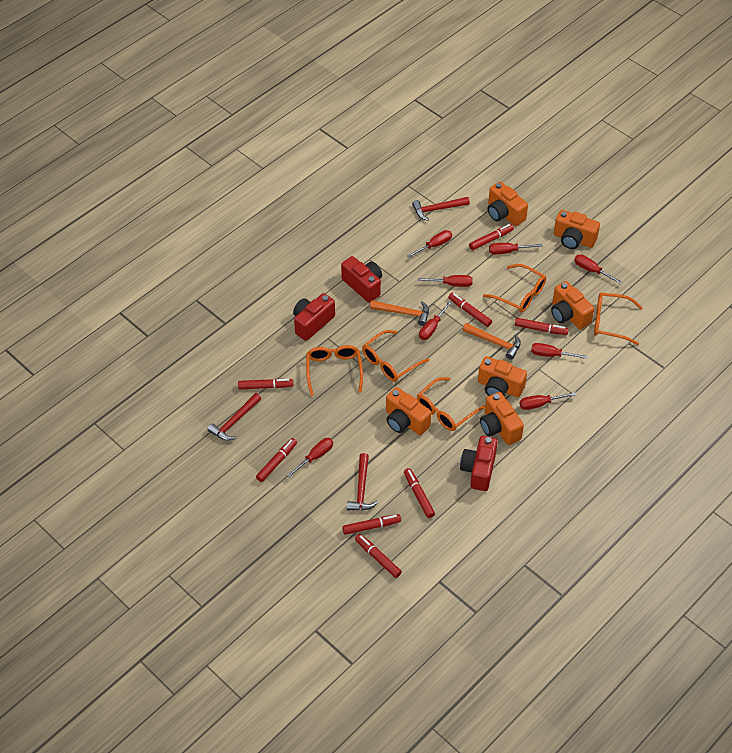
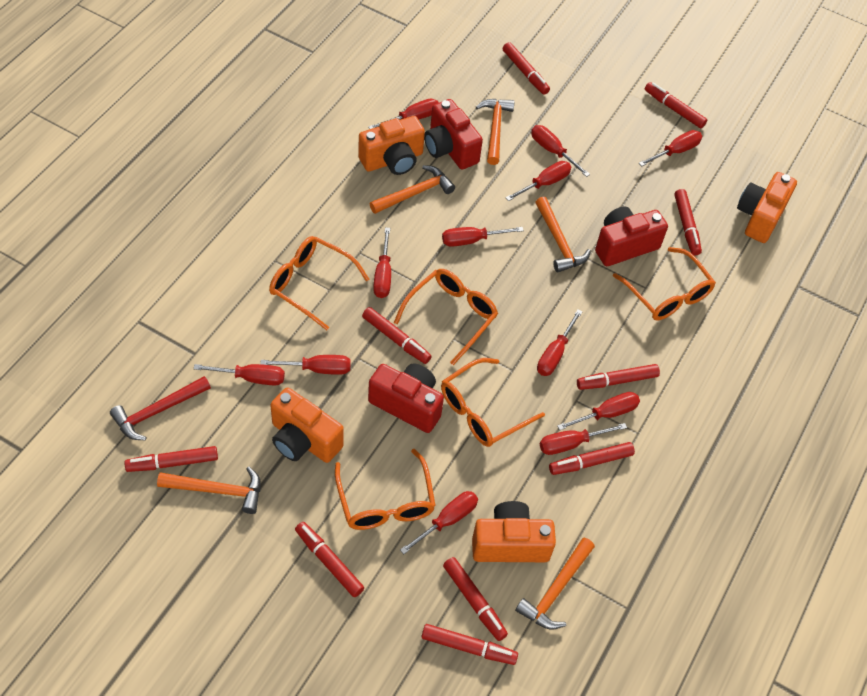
orange camera: 6 -> 4
orange hammer: 2 -> 5
red hammer: 3 -> 1
red marker: 8 -> 10
red screwdriver: 8 -> 12

